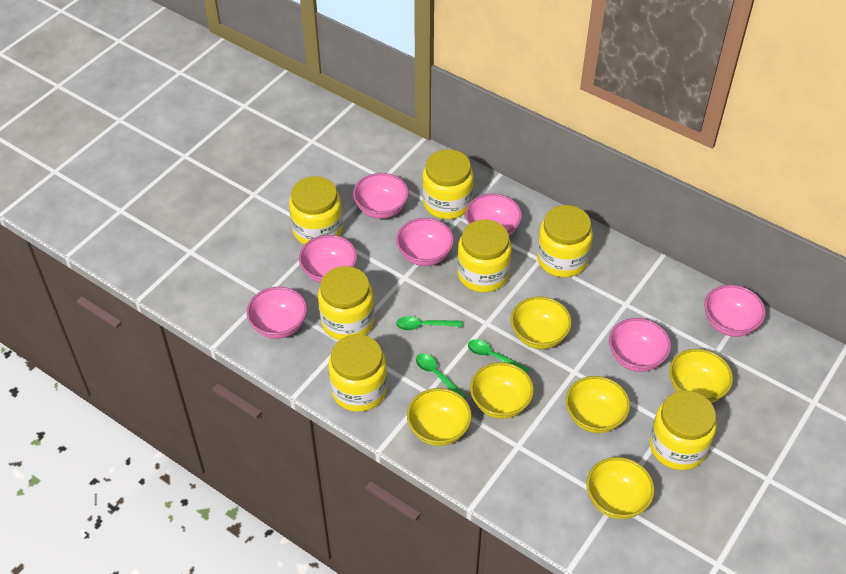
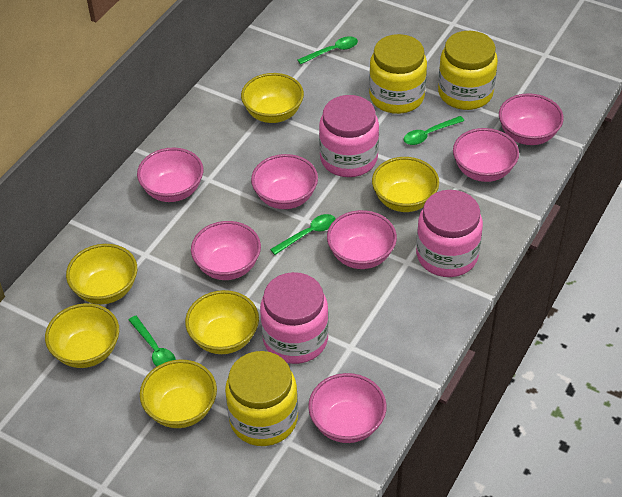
green spoon: 3 -> 4
pink jar: 0 -> 3
yellow jar: 7 -> 3

